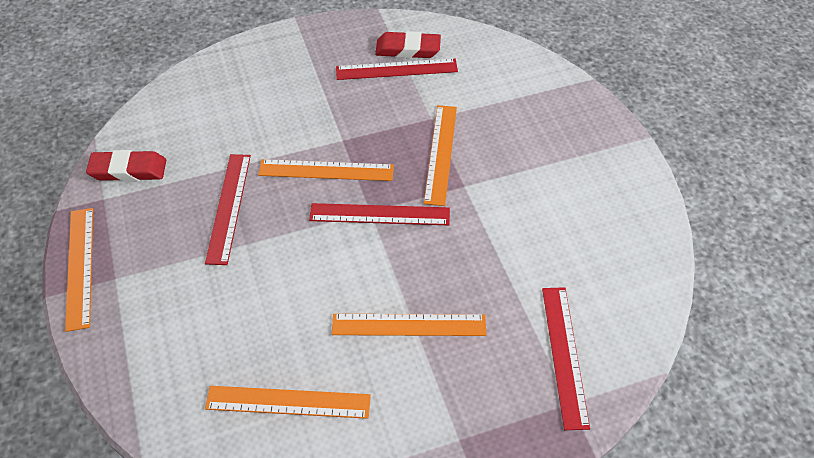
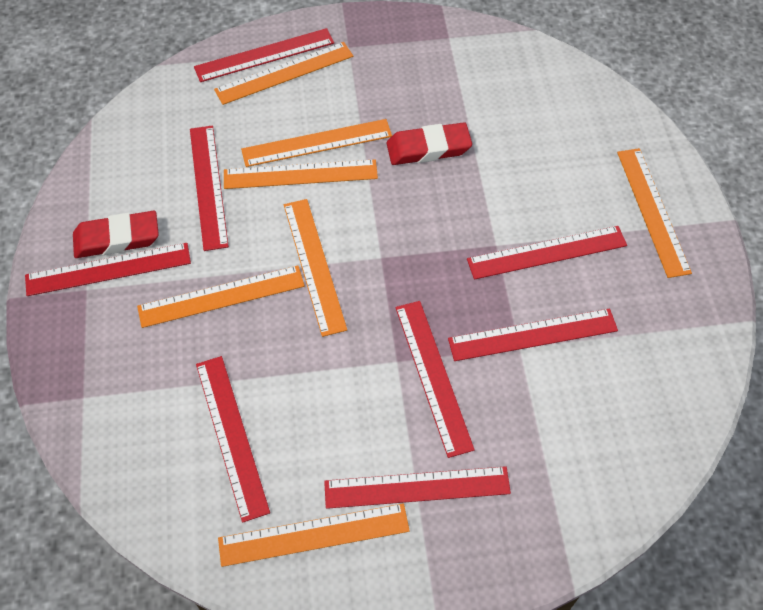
orange ruler: 5 -> 7
red ruler: 4 -> 8

